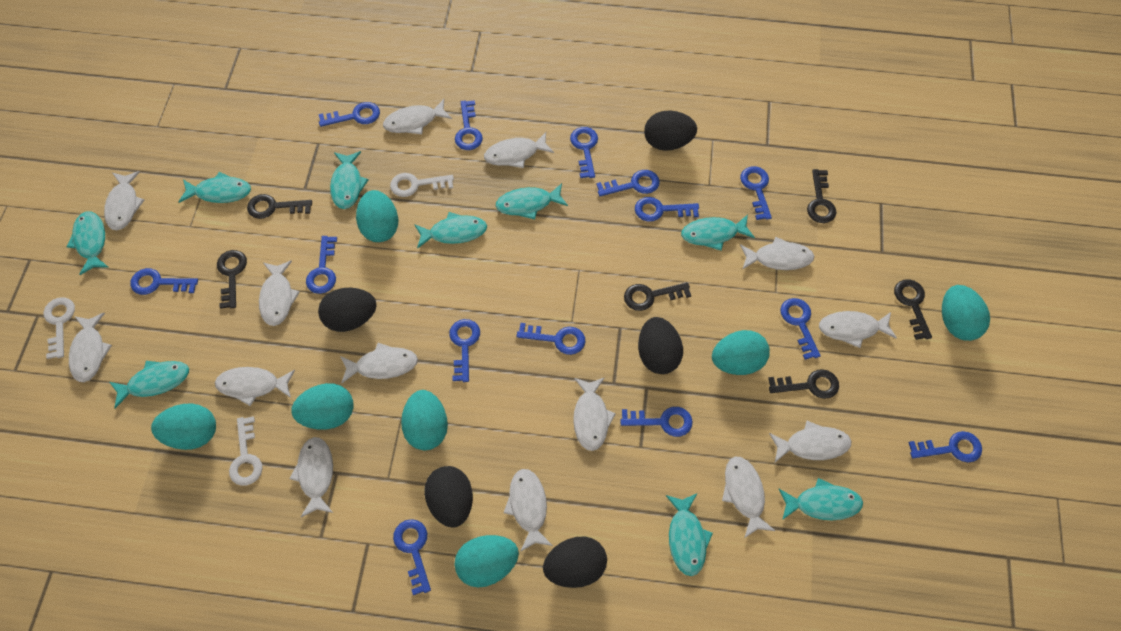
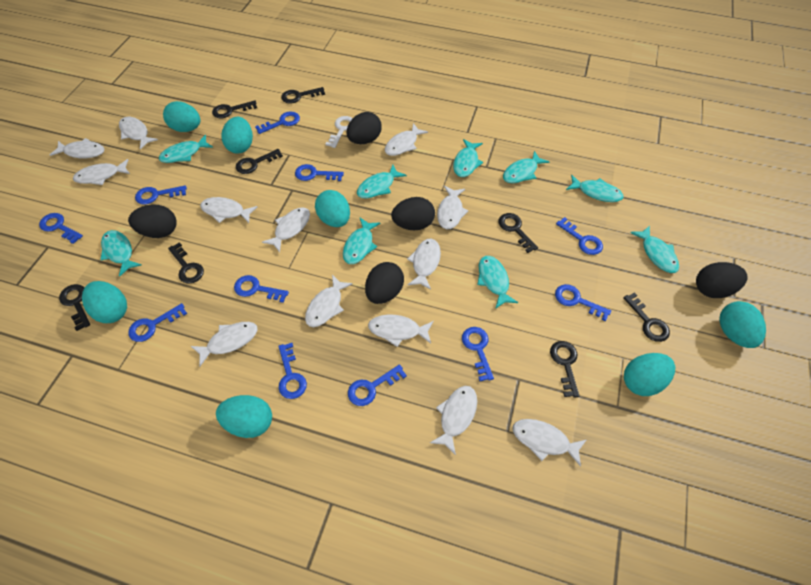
black key: 6 -> 8
blue key: 14 -> 11
white fish: 14 -> 13
white key: 3 -> 1

